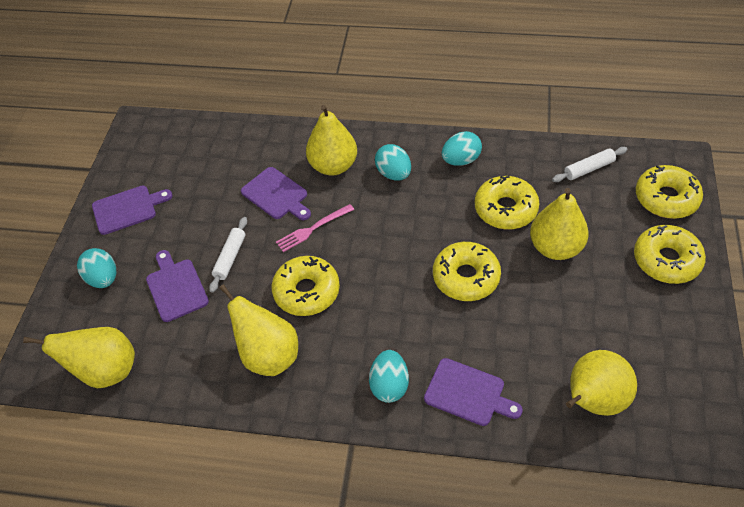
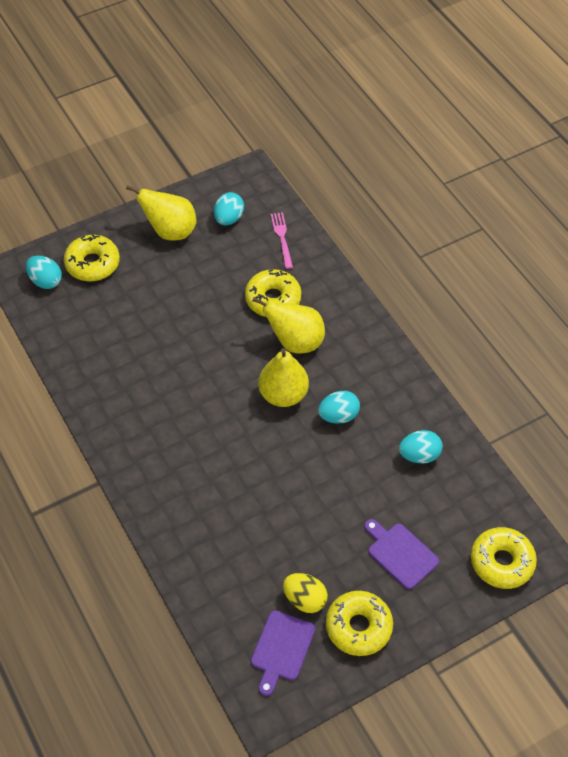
purple cutting board: 4 -> 2
white rolling pin: 2 -> 0
yellow donut: 5 -> 4
yellow egg: 0 -> 1
yellow pear: 5 -> 3

